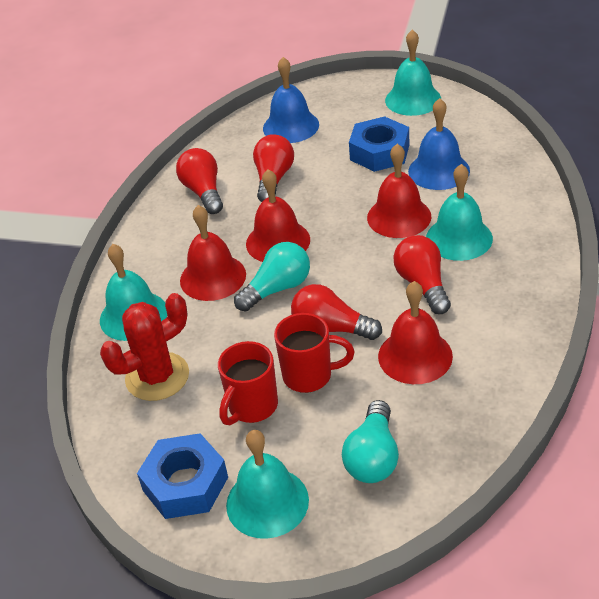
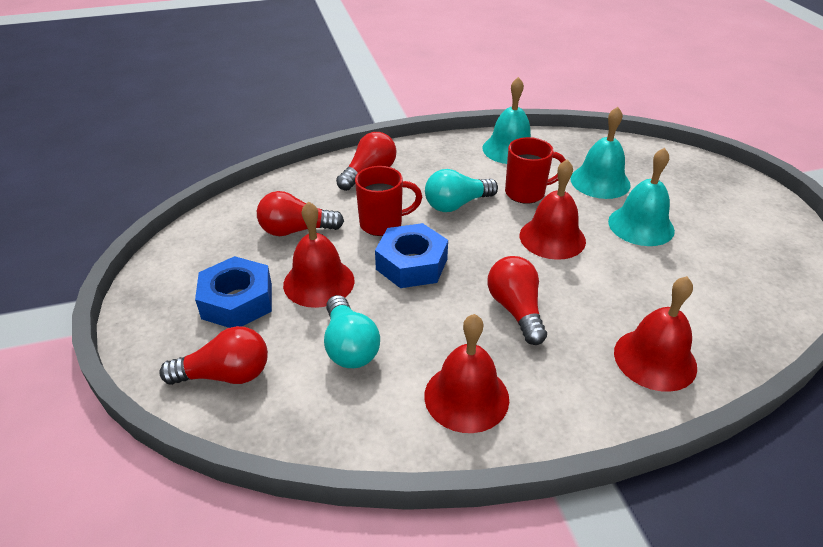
blue bell: 2 -> 0
red cactus: 1 -> 0
turquoise bell: 4 -> 3

